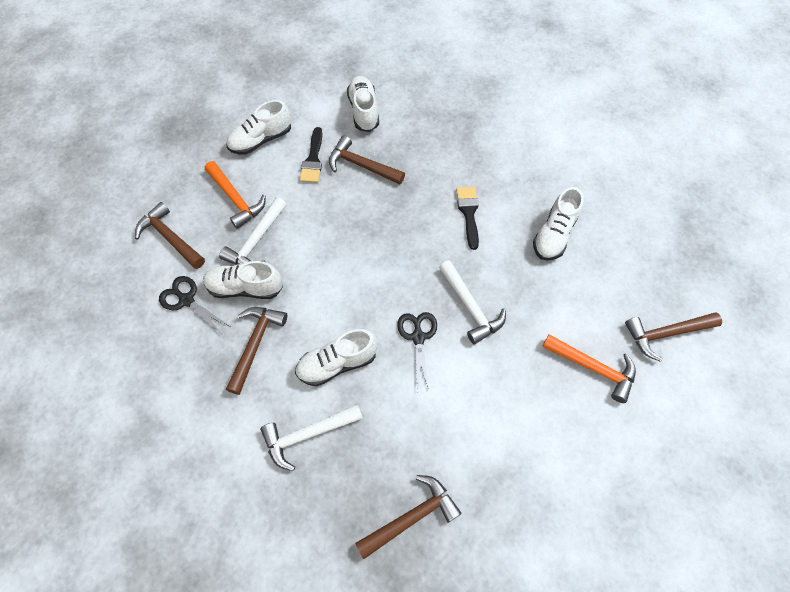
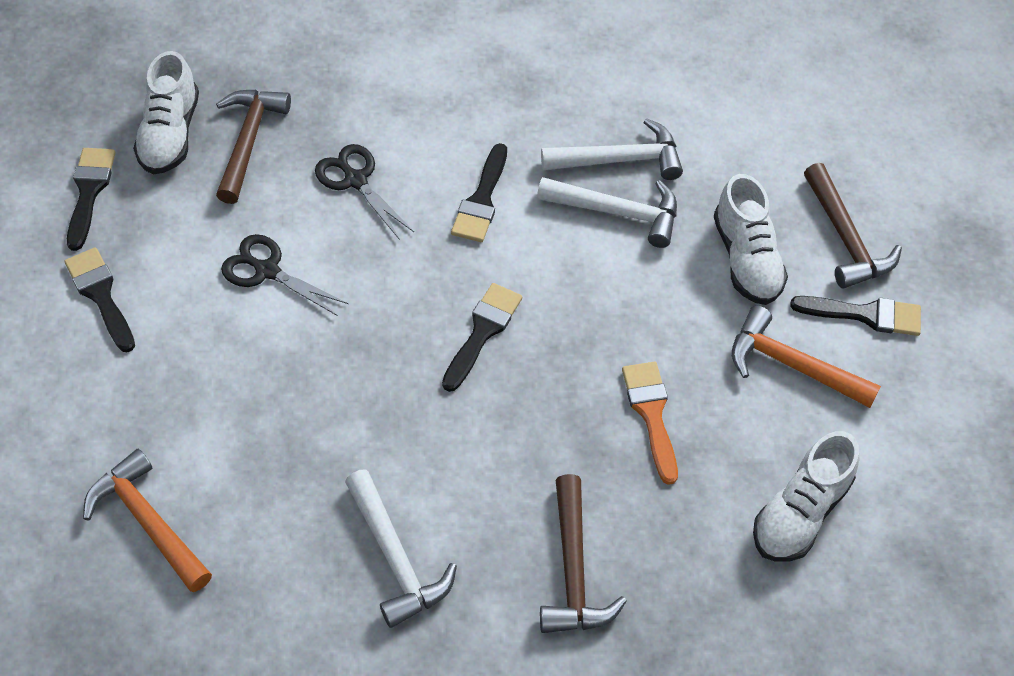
black brush: 2 -> 5
brown hammer: 5 -> 3
orange brush: 0 -> 1
white shoe: 5 -> 3

